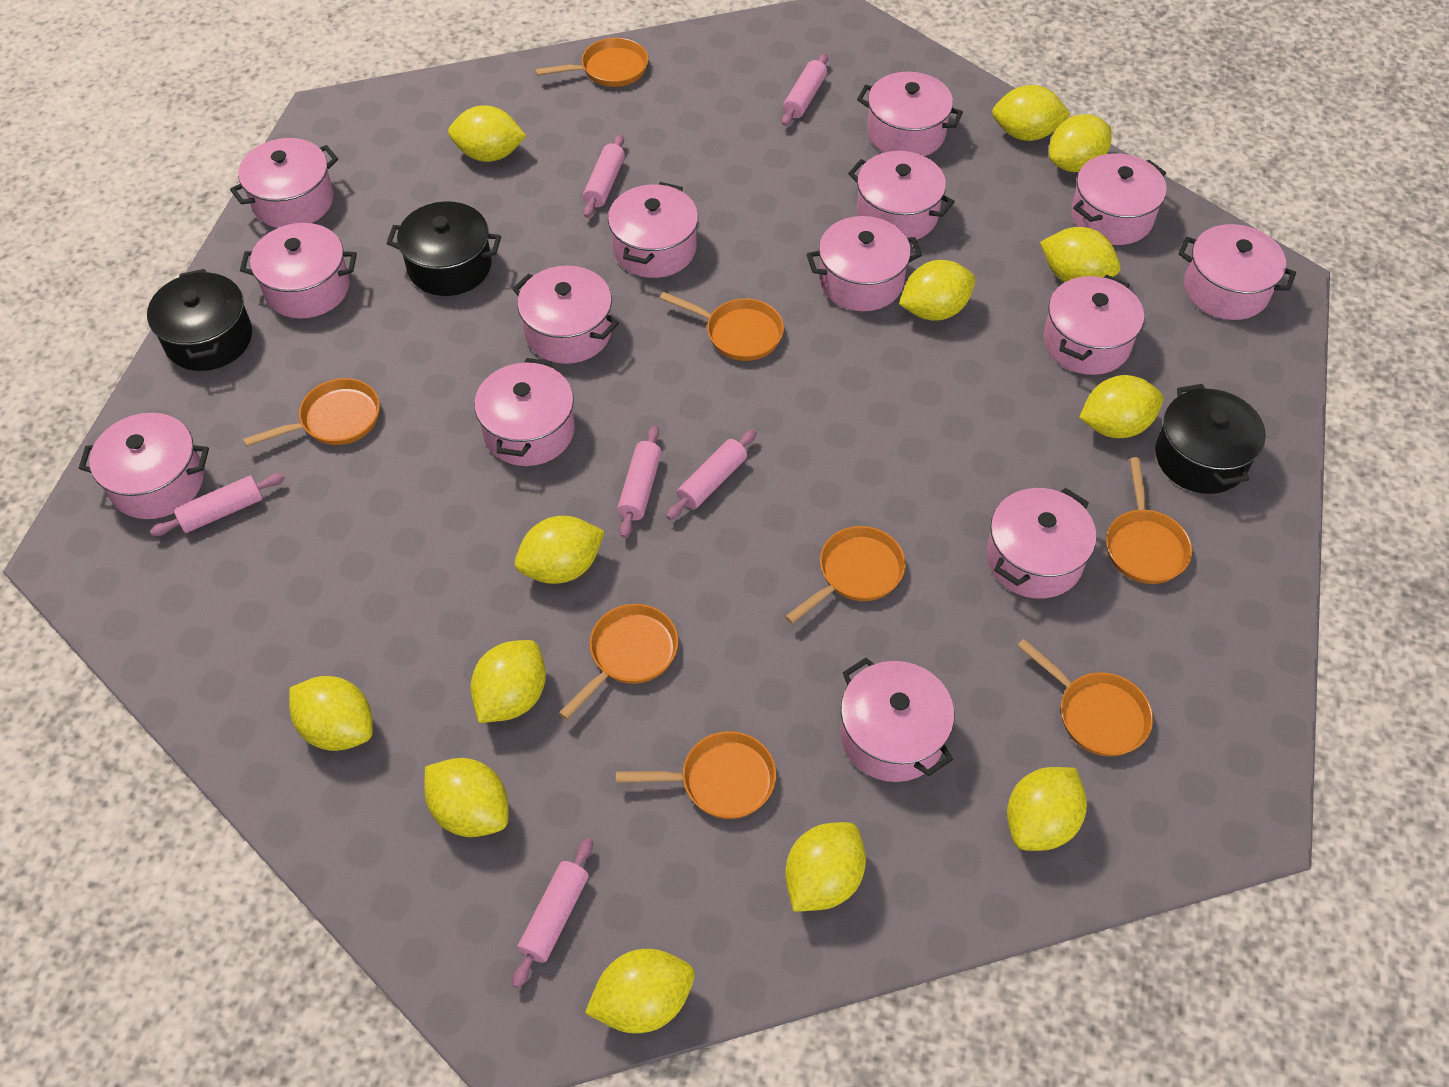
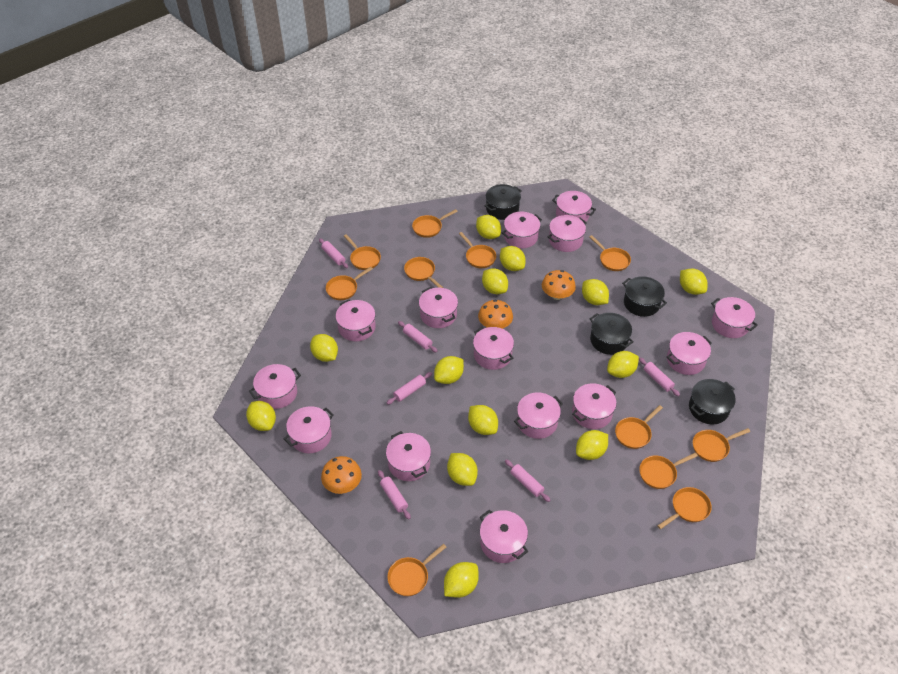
black pot: 3 -> 4
orange mushroom: 0 -> 3
orange pan: 8 -> 11

